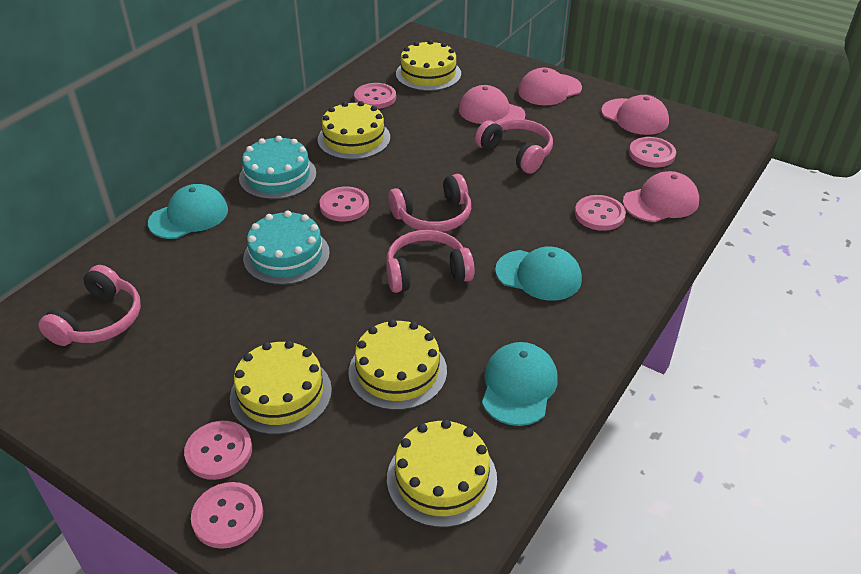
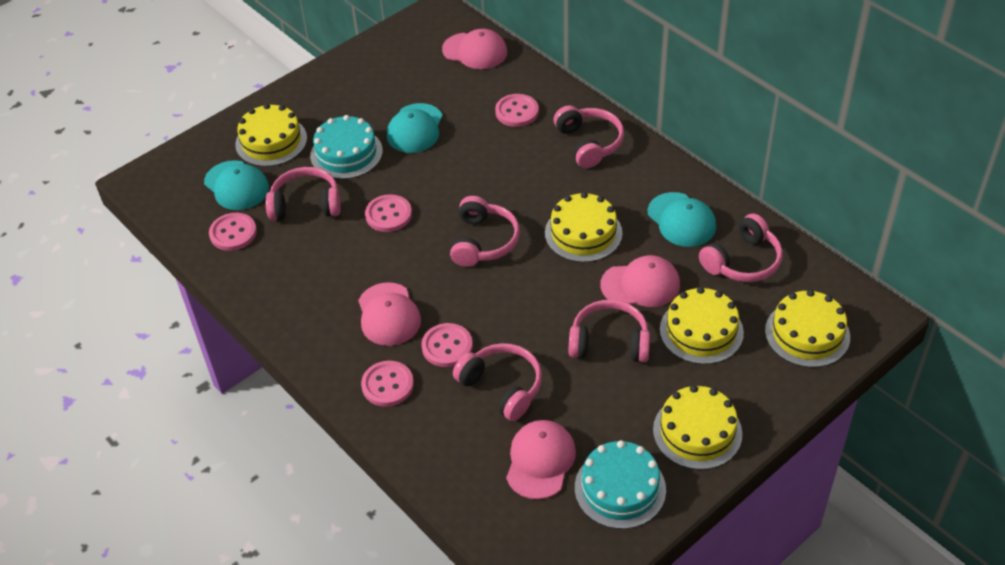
pink button: 6 -> 5
pink headphones: 4 -> 6

